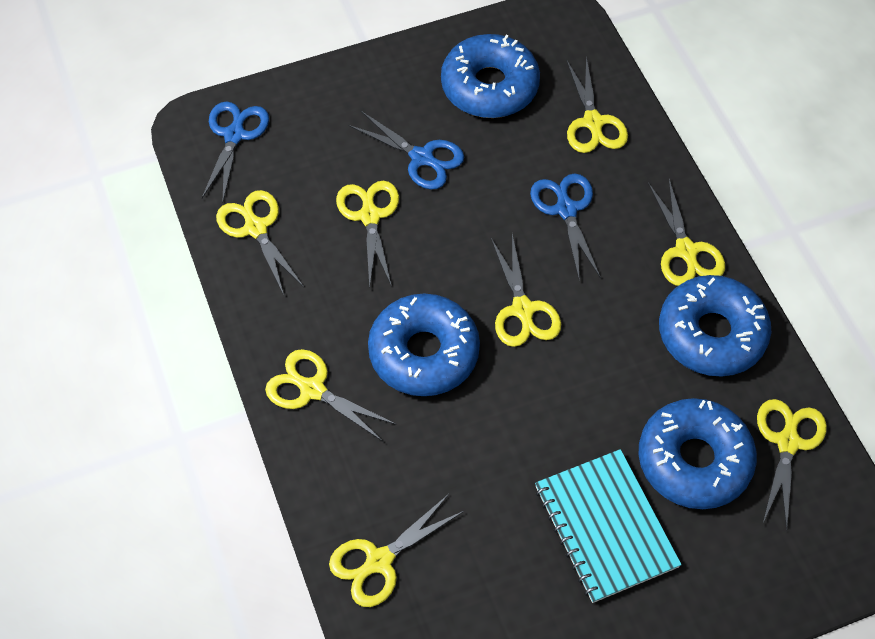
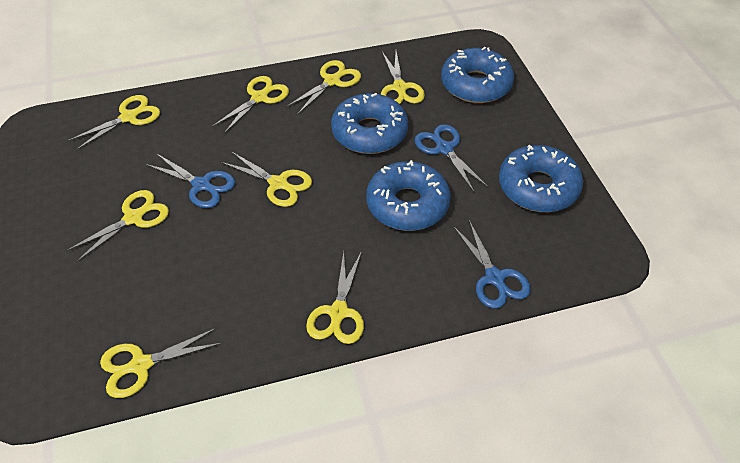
turquoise notebook: 1 -> 0

